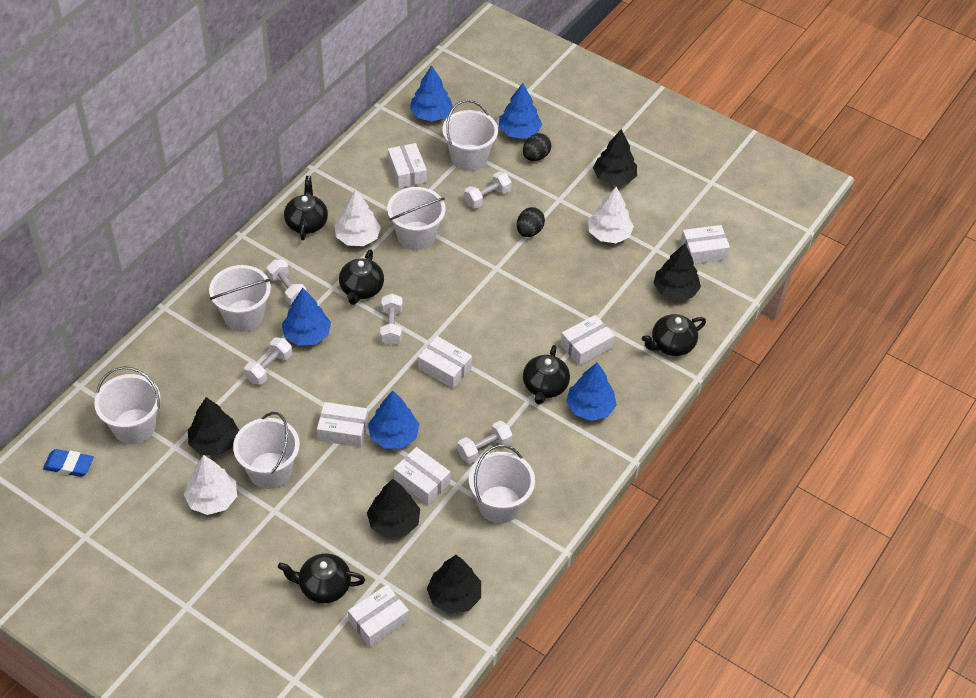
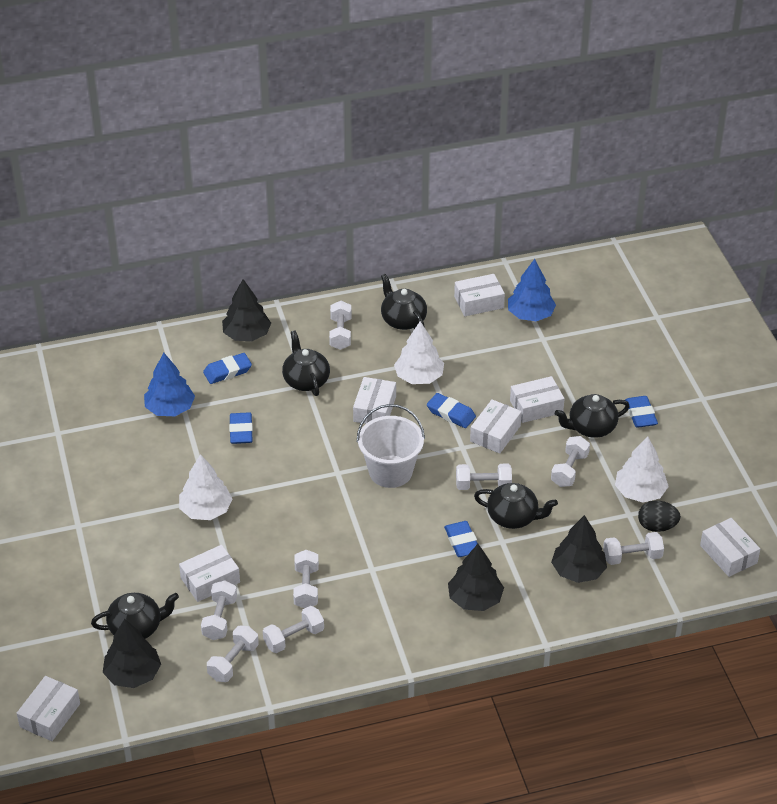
black egg: 2 -> 1
black tree: 5 -> 4
blue eraser: 1 -> 5
blue tree: 5 -> 2
white bucket: 6 -> 1
white dumbbell: 5 -> 8

